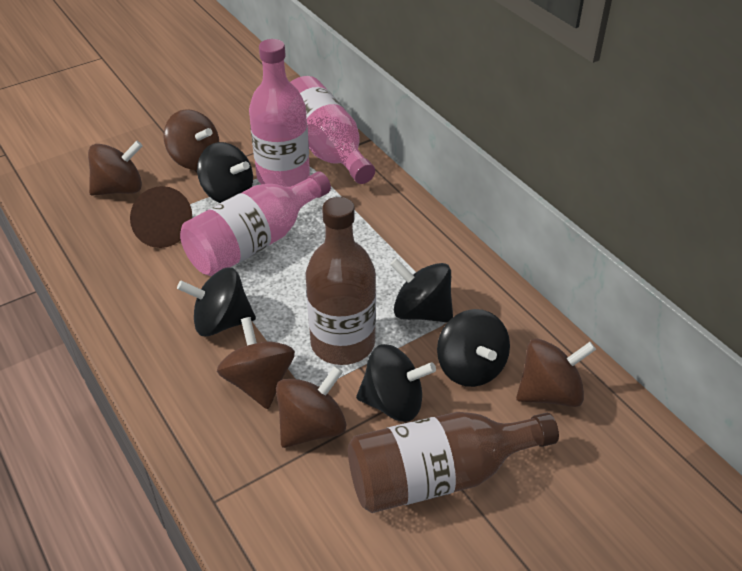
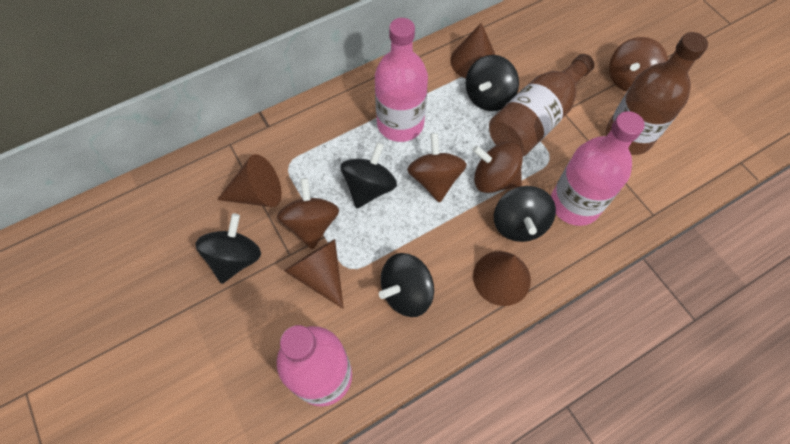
brown cone: 1 -> 4
brown spinning top: 5 -> 4

